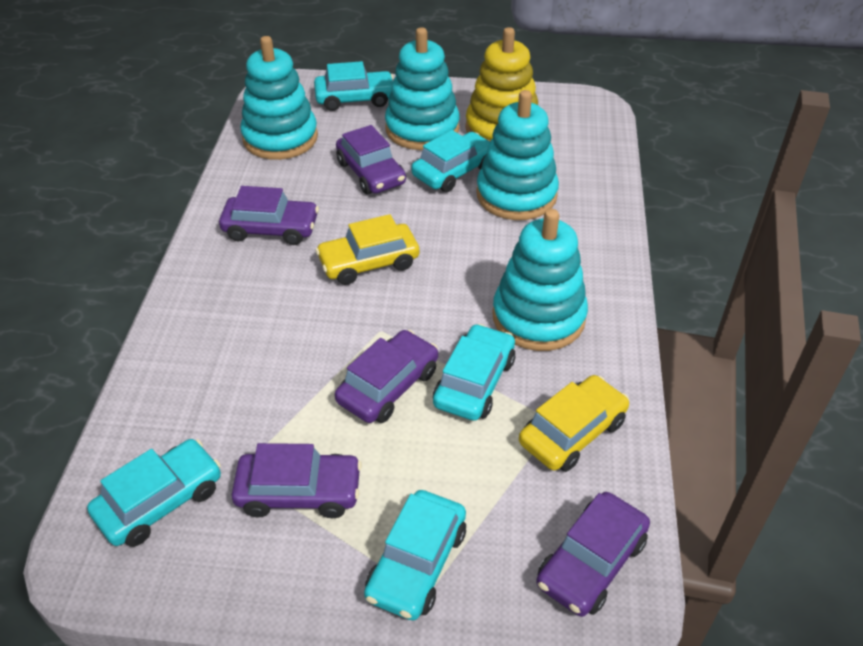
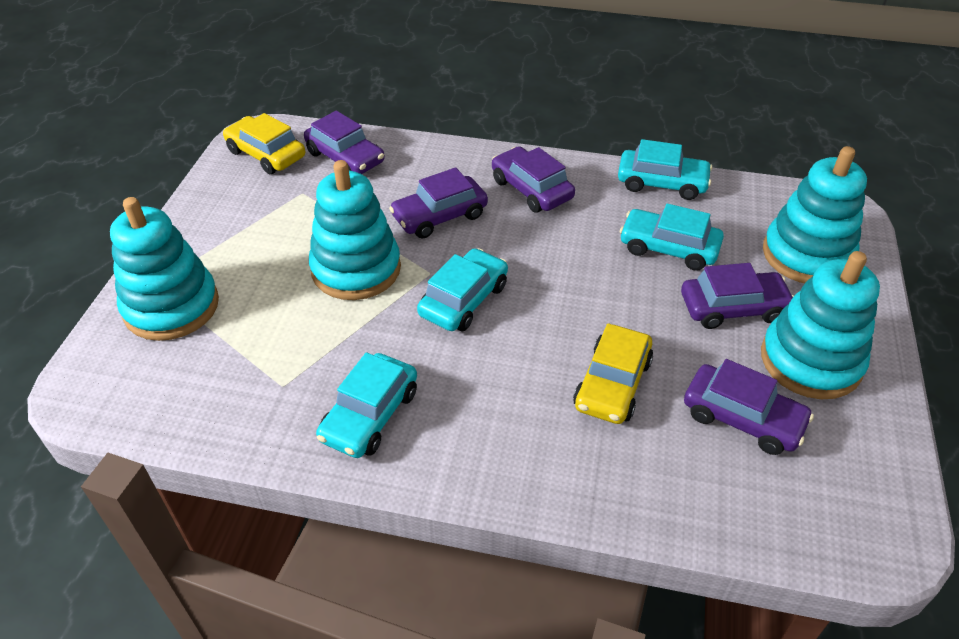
turquoise car: 5 -> 4
yellow stacking toy: 1 -> 0

